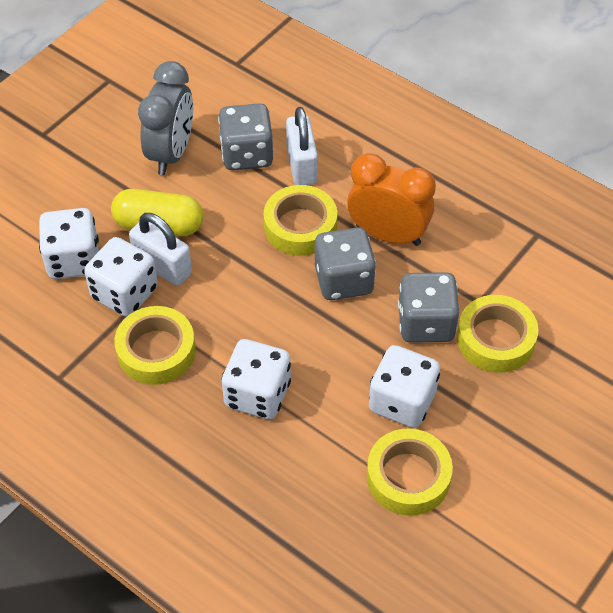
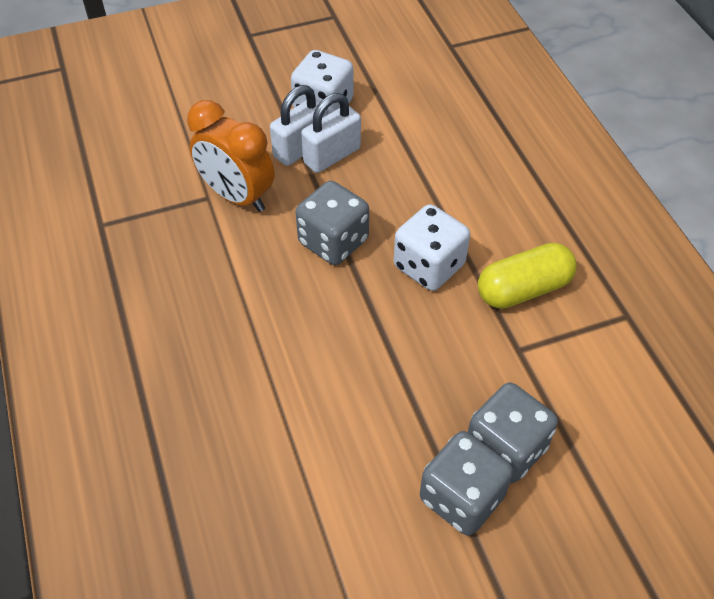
grey clock: 1 -> 0
white dice: 4 -> 2
yellow tape: 4 -> 0

